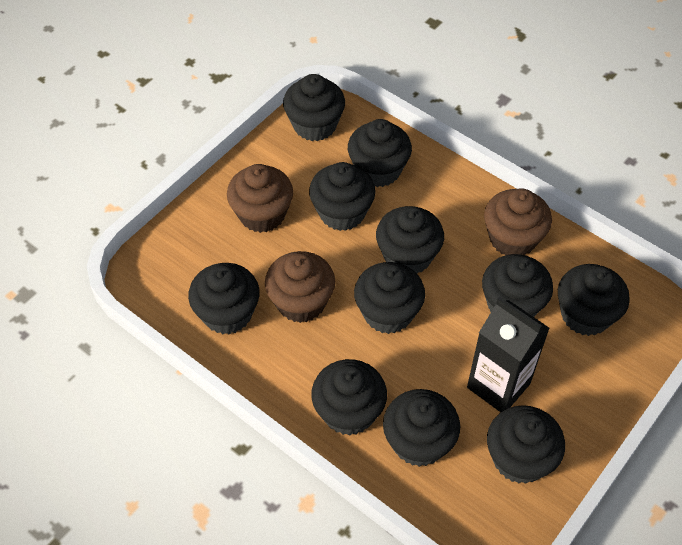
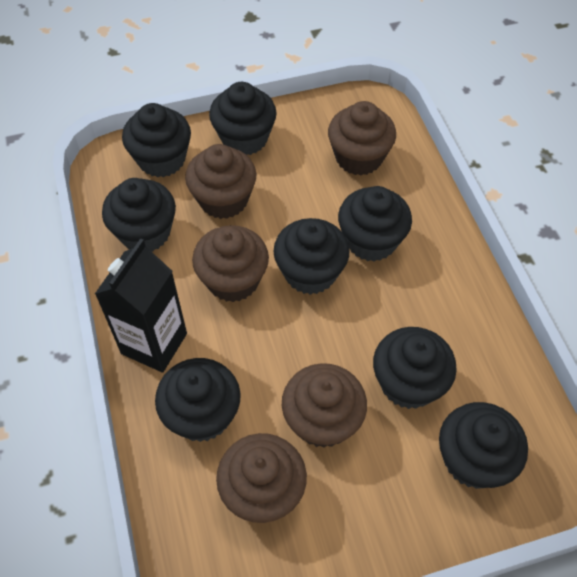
black cupcake: 11 -> 8
brown cupcake: 3 -> 5

